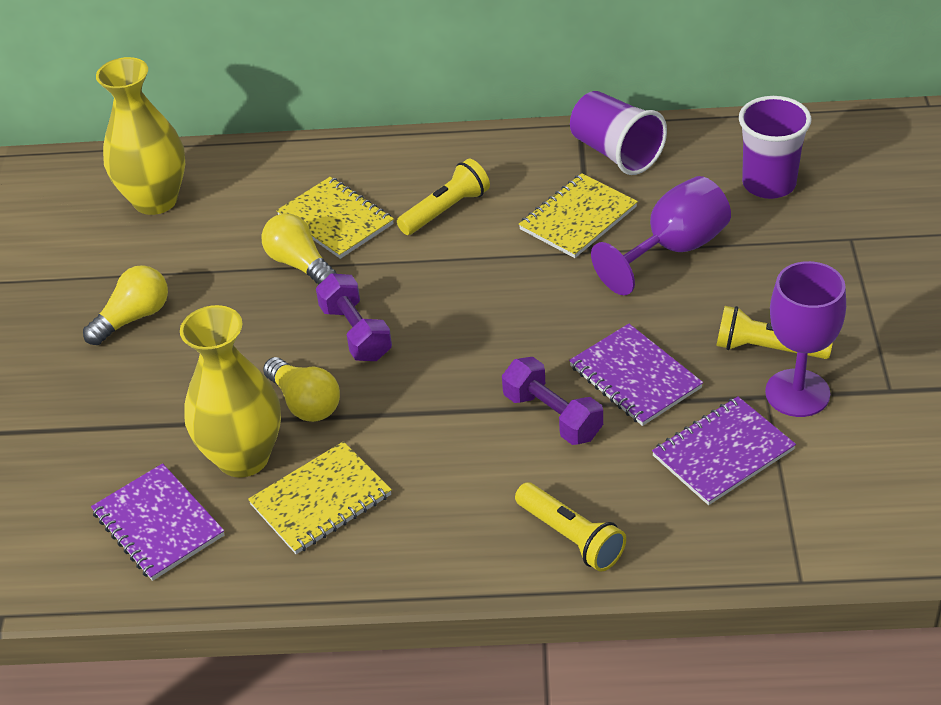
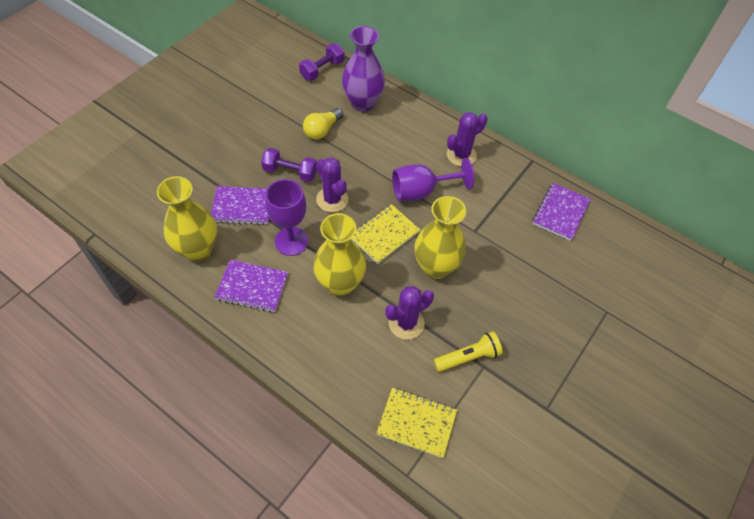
purple cactus: 0 -> 3
purple cup: 2 -> 0
purple vase: 0 -> 1
yellow flashlight: 3 -> 1
yellow light bulb: 3 -> 1
yellow notebook: 3 -> 2
yellow vase: 2 -> 3

